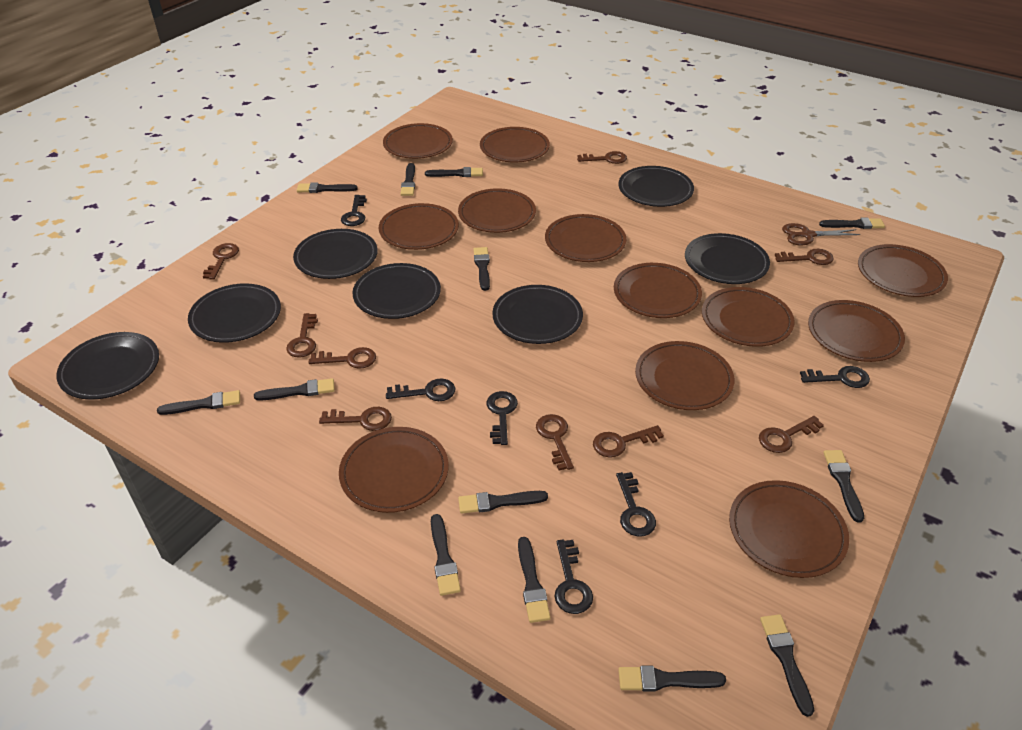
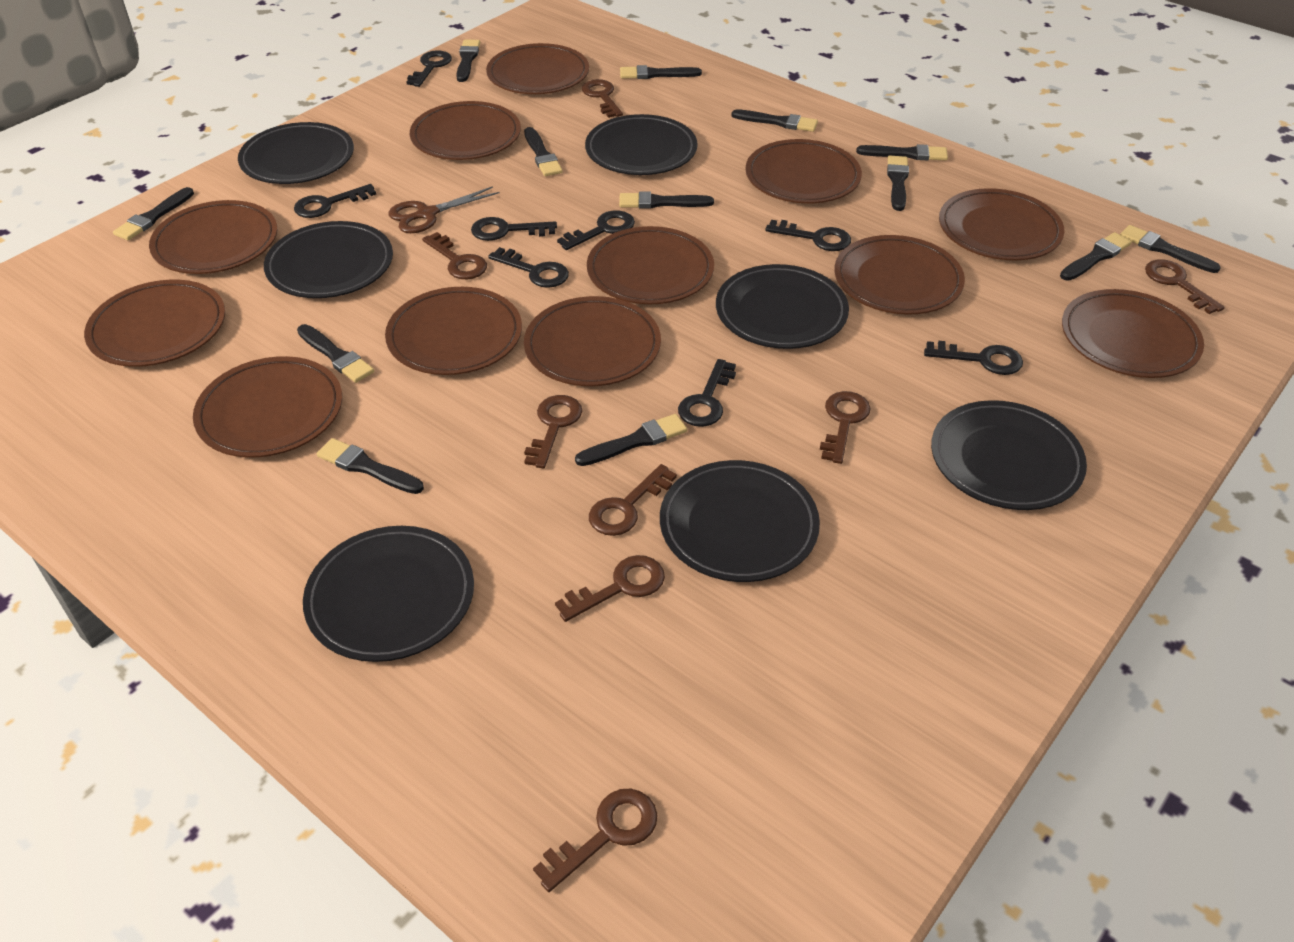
black key: 6 -> 8
brown key: 9 -> 8

